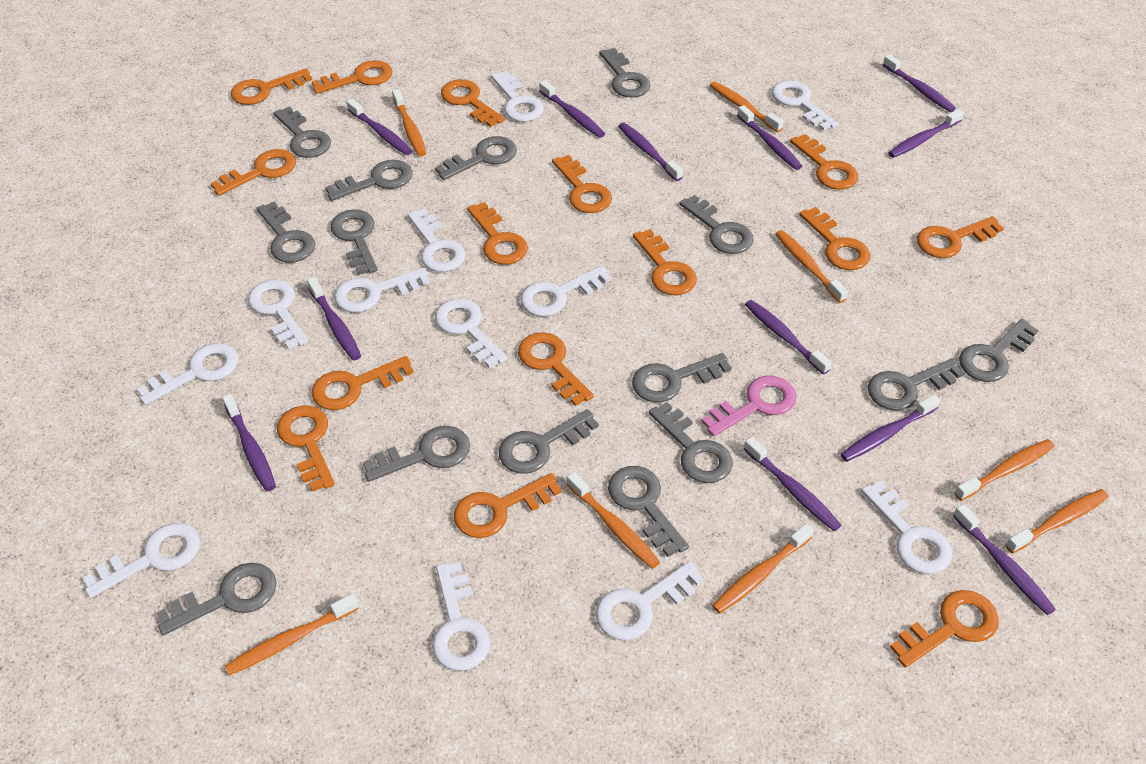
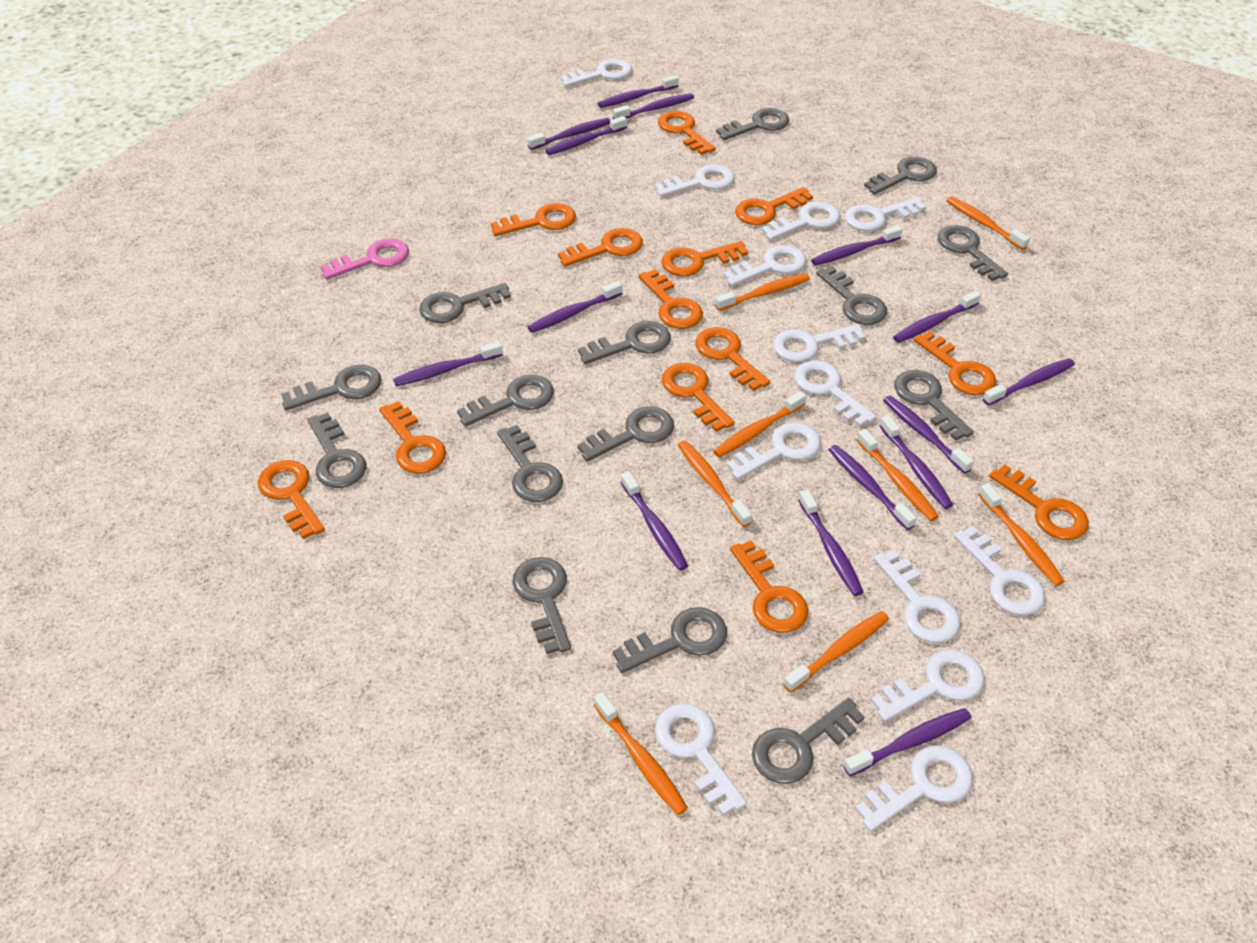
orange key: 15 -> 13
purple toothbrush: 12 -> 15
white key: 12 -> 13

